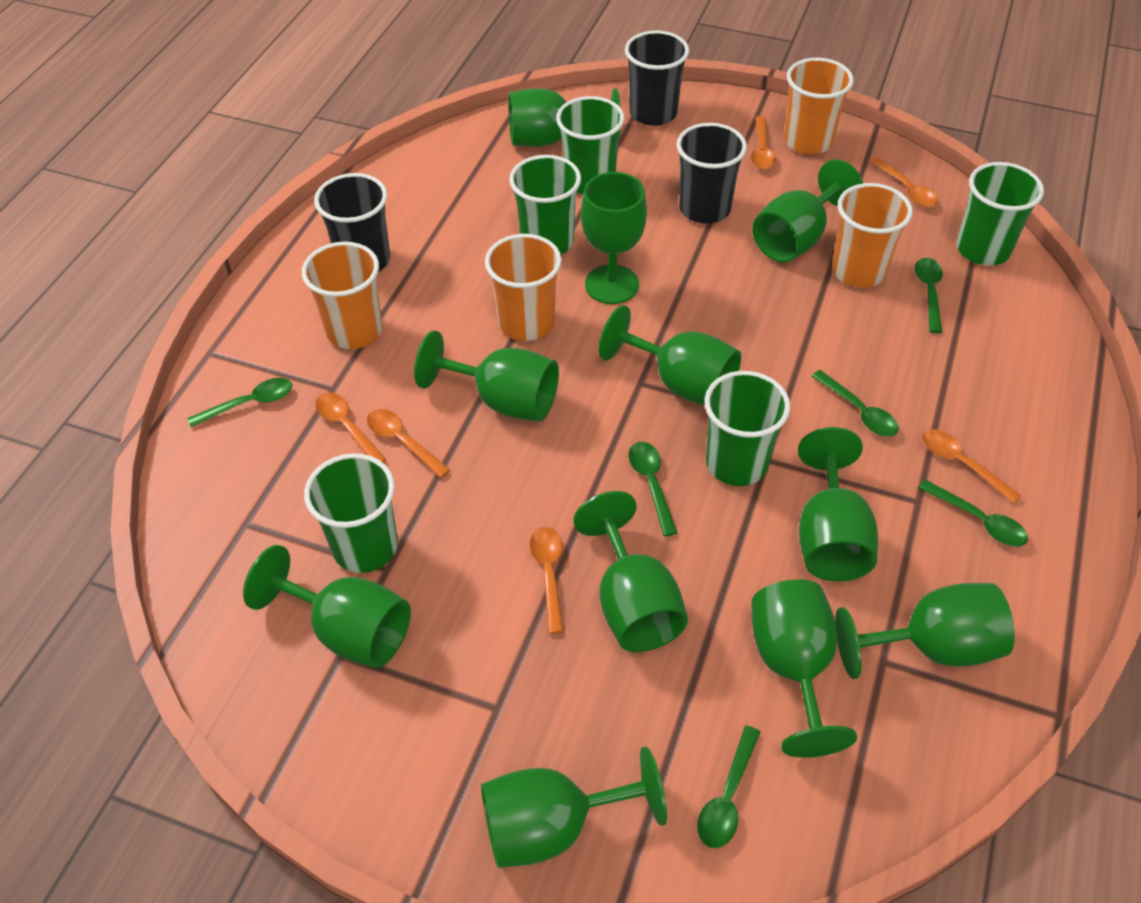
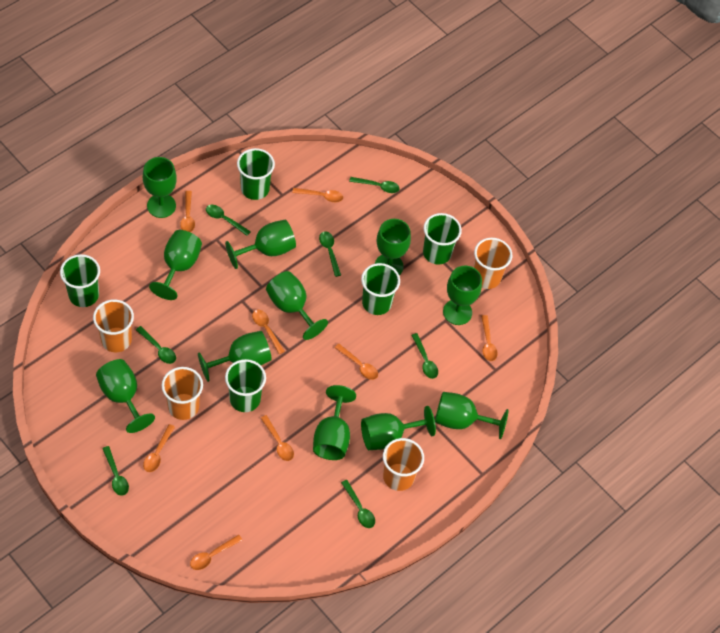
black cup: 3 -> 0
green spoon: 6 -> 7
orange spoon: 6 -> 8

